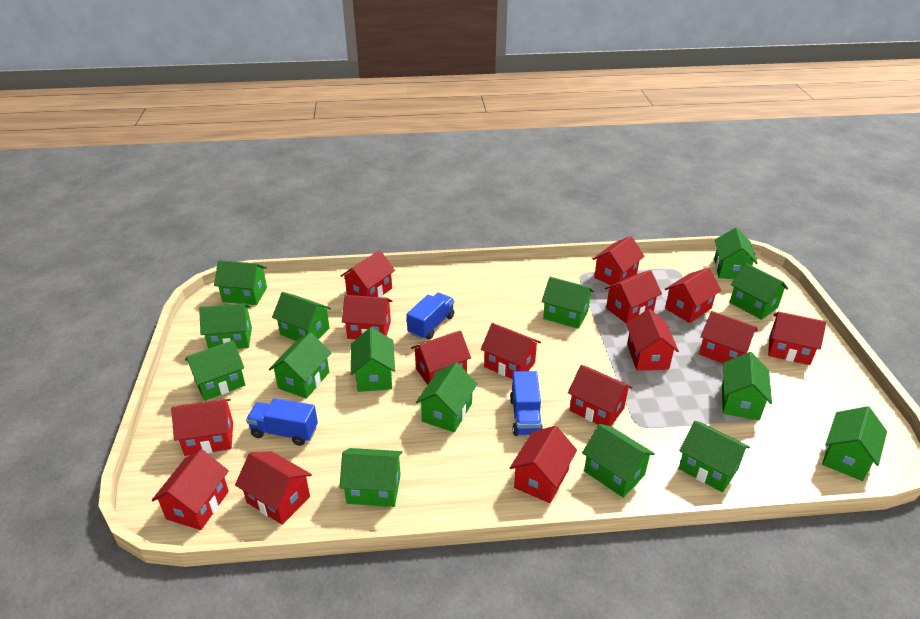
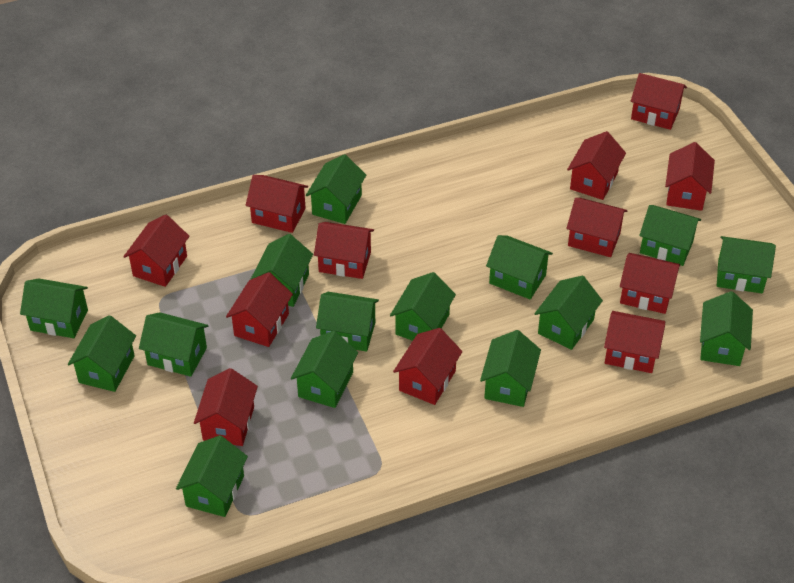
blue truck: 3 -> 0
red house: 15 -> 12

